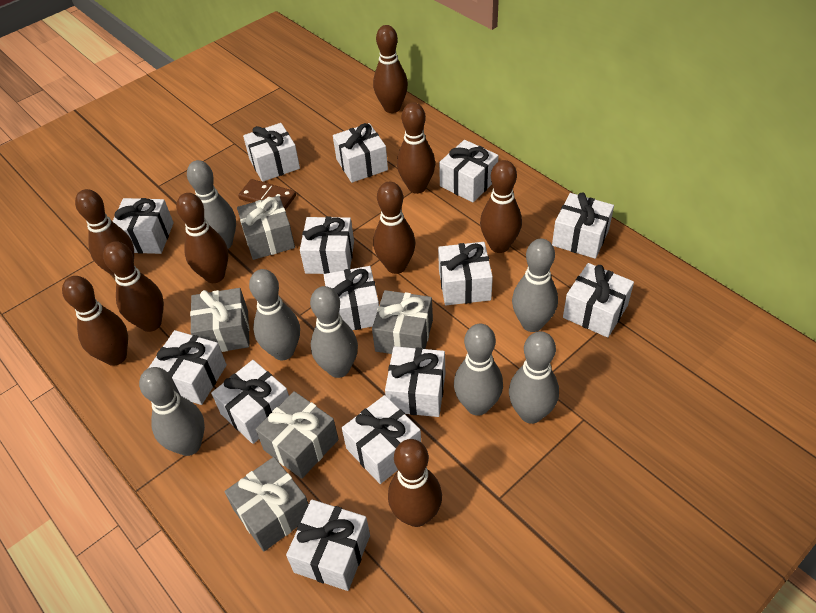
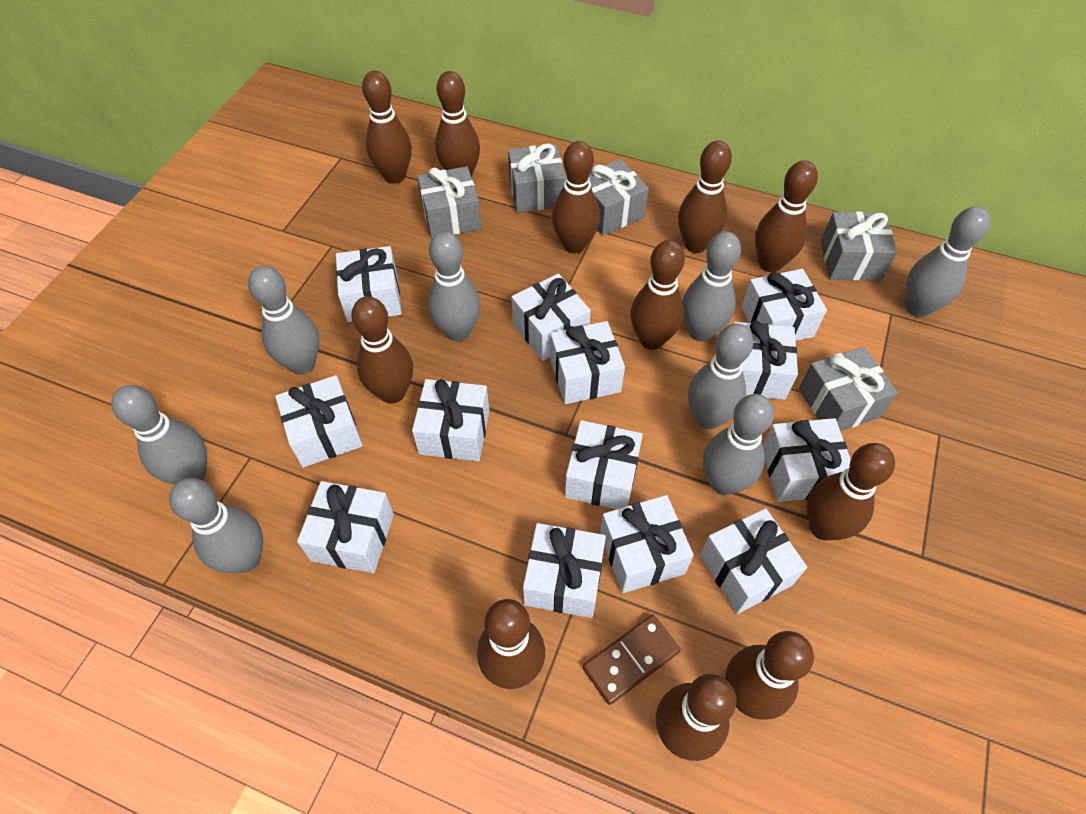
brown bowling pin: 9 -> 11
grey bowling pin: 7 -> 8
white gift: 14 -> 13

